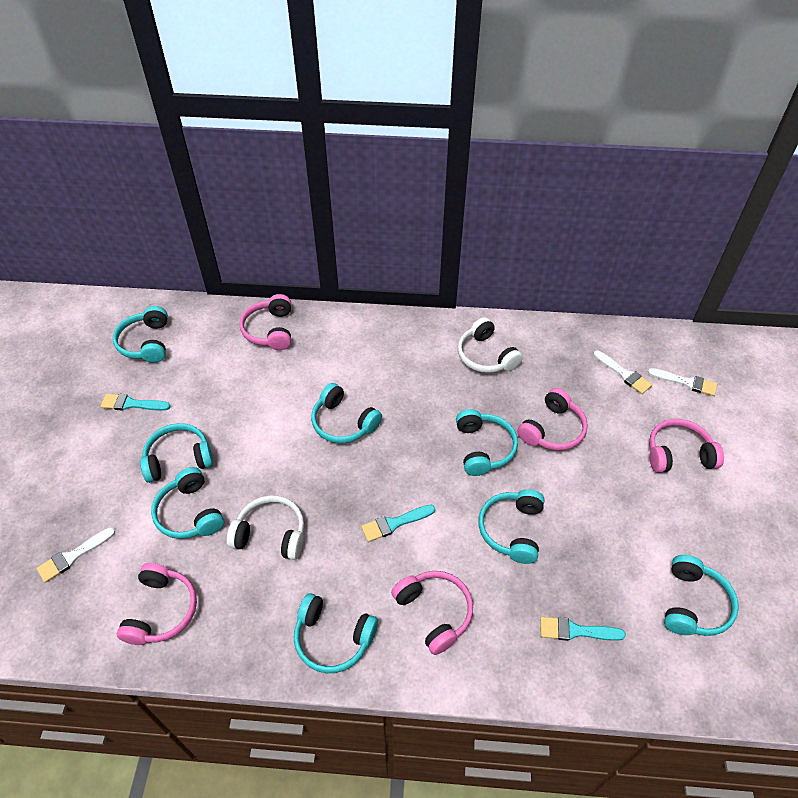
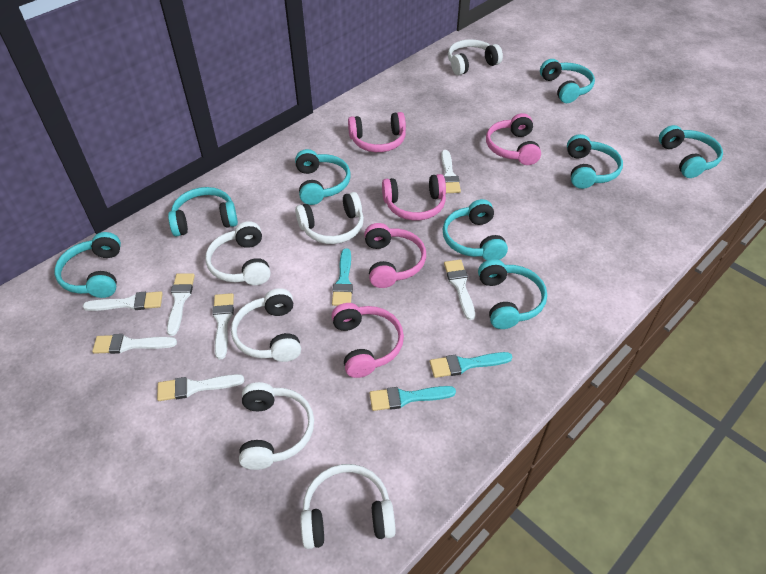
white brush: 3 -> 7
white headphones: 2 -> 6

